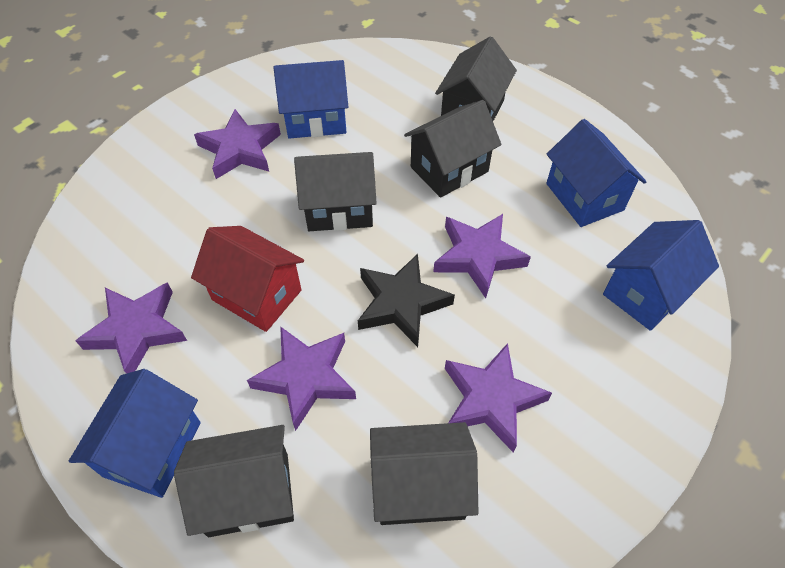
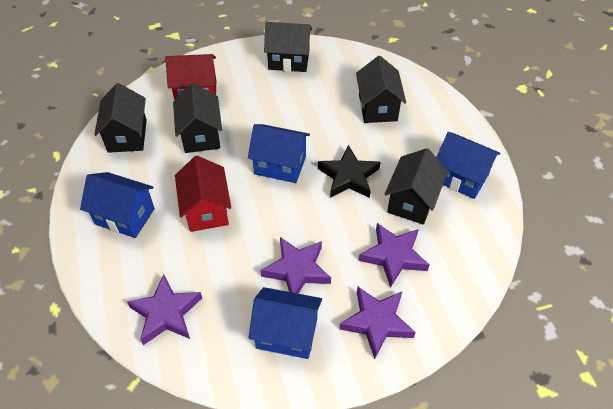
purple star: 5 -> 4
red house: 1 -> 2

